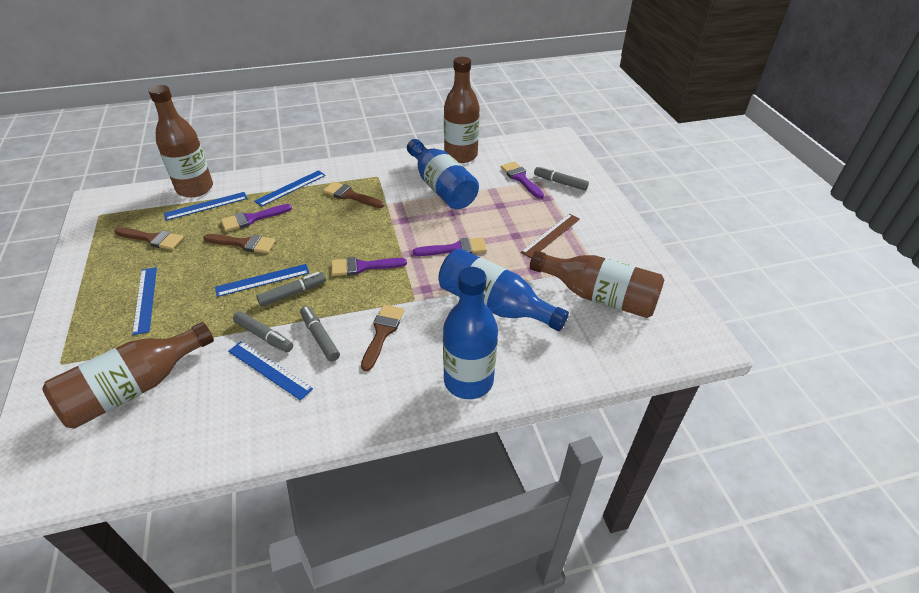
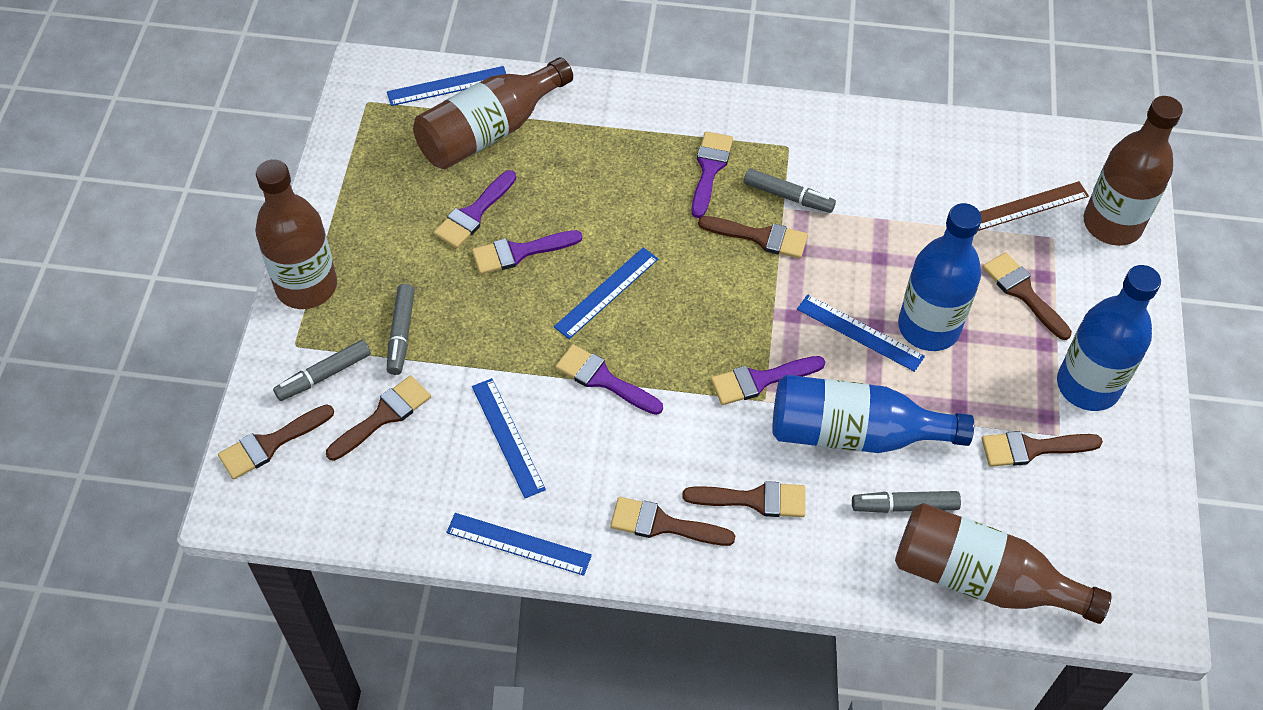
brown brush: 4 -> 7
purple brush: 4 -> 5

